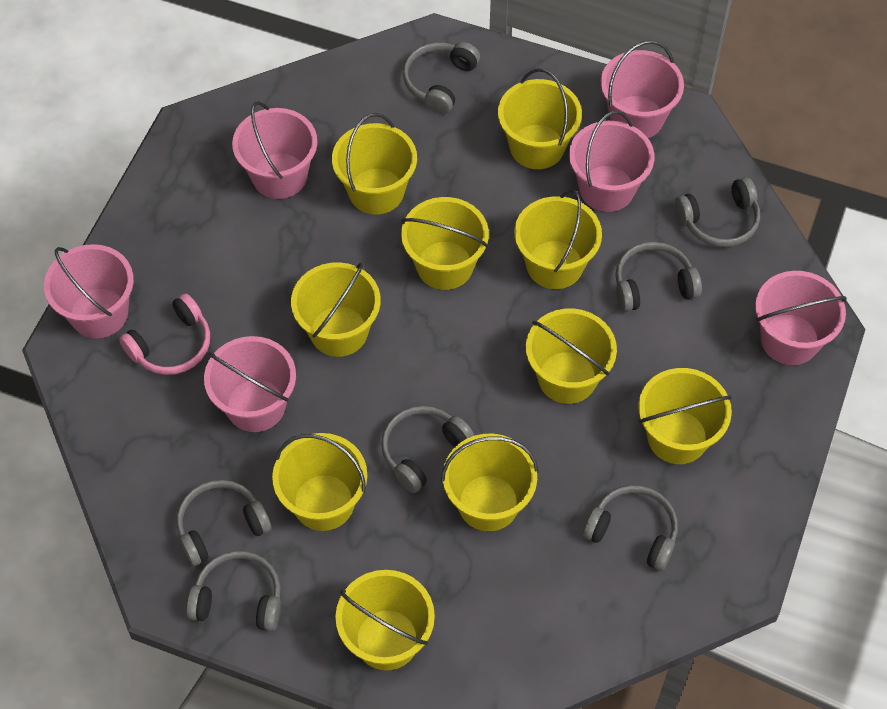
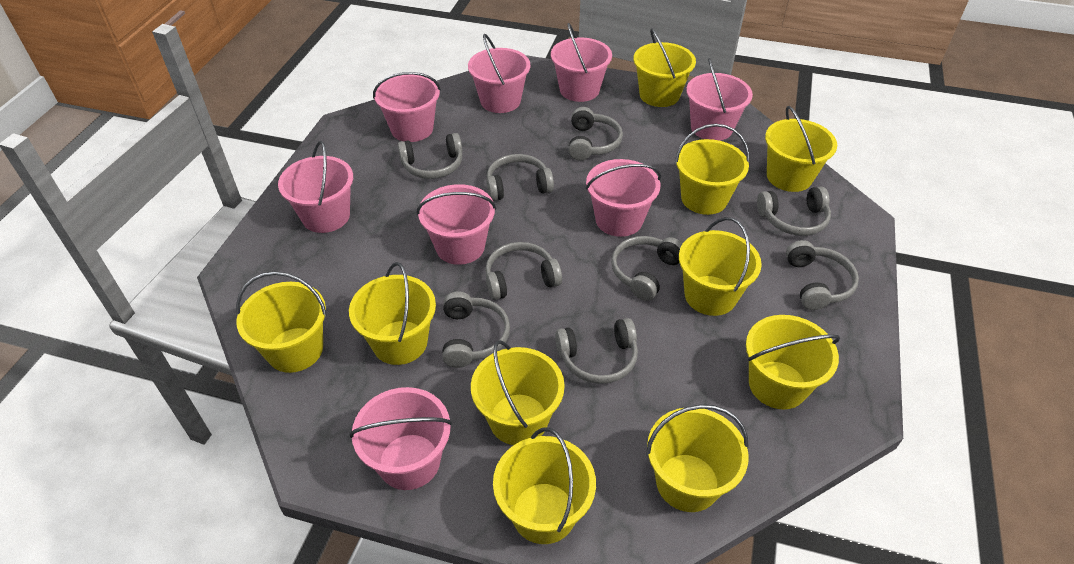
grey headphones: 7 -> 9
pink bucket: 6 -> 8
pink headphones: 1 -> 0

